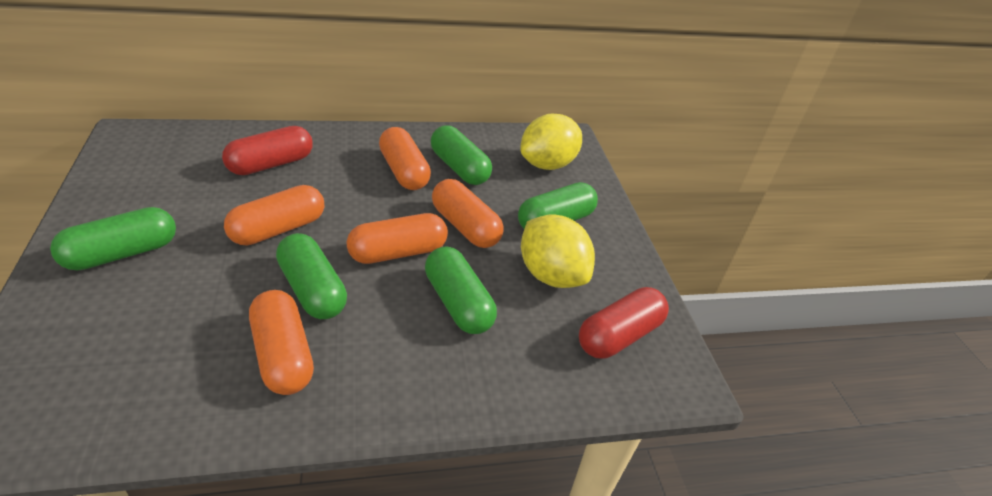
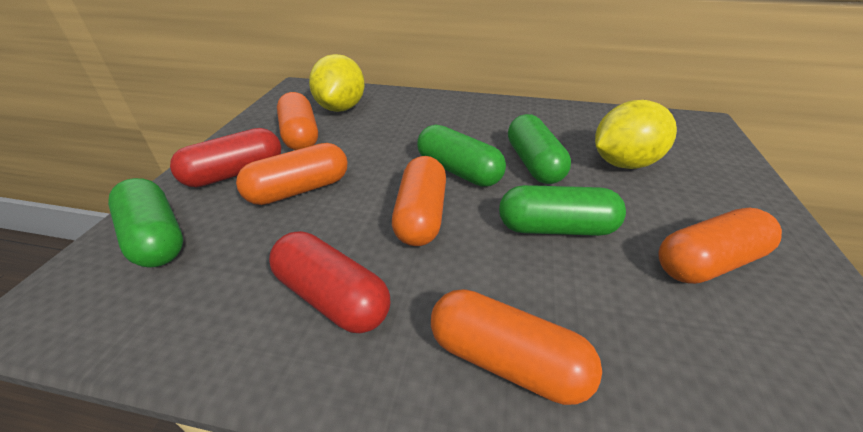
green capsule: 5 -> 4

